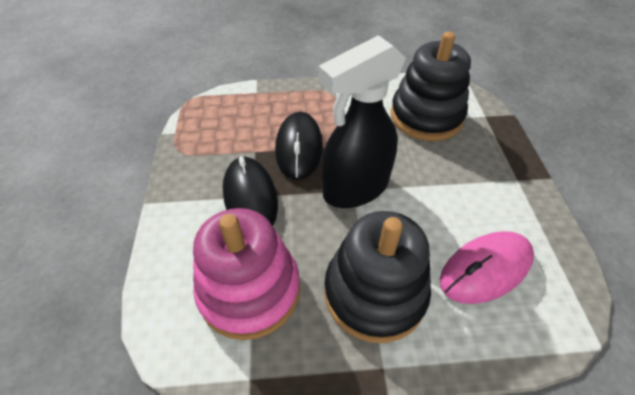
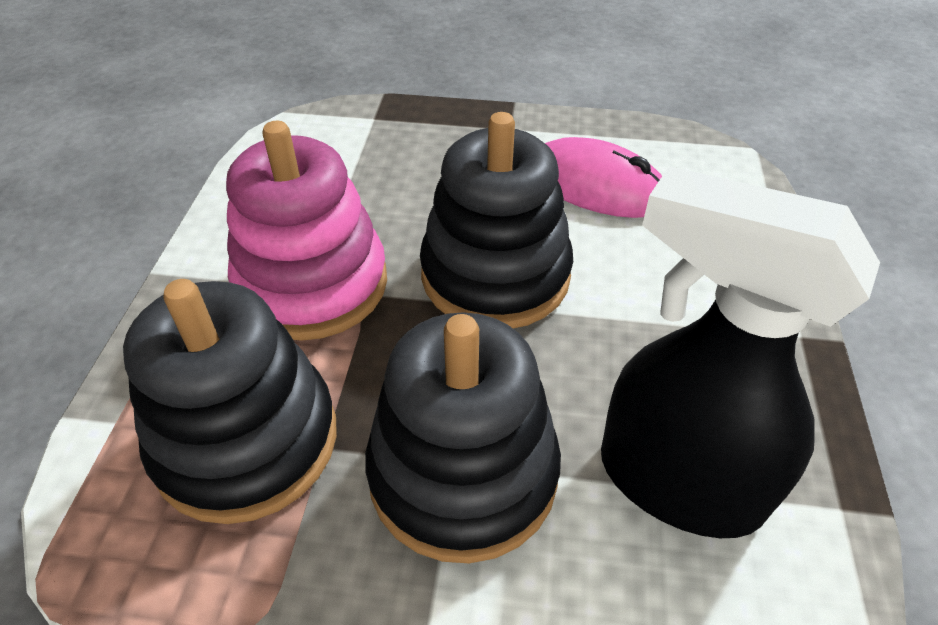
black mouse: 2 -> 0
black stacking toy: 2 -> 3

